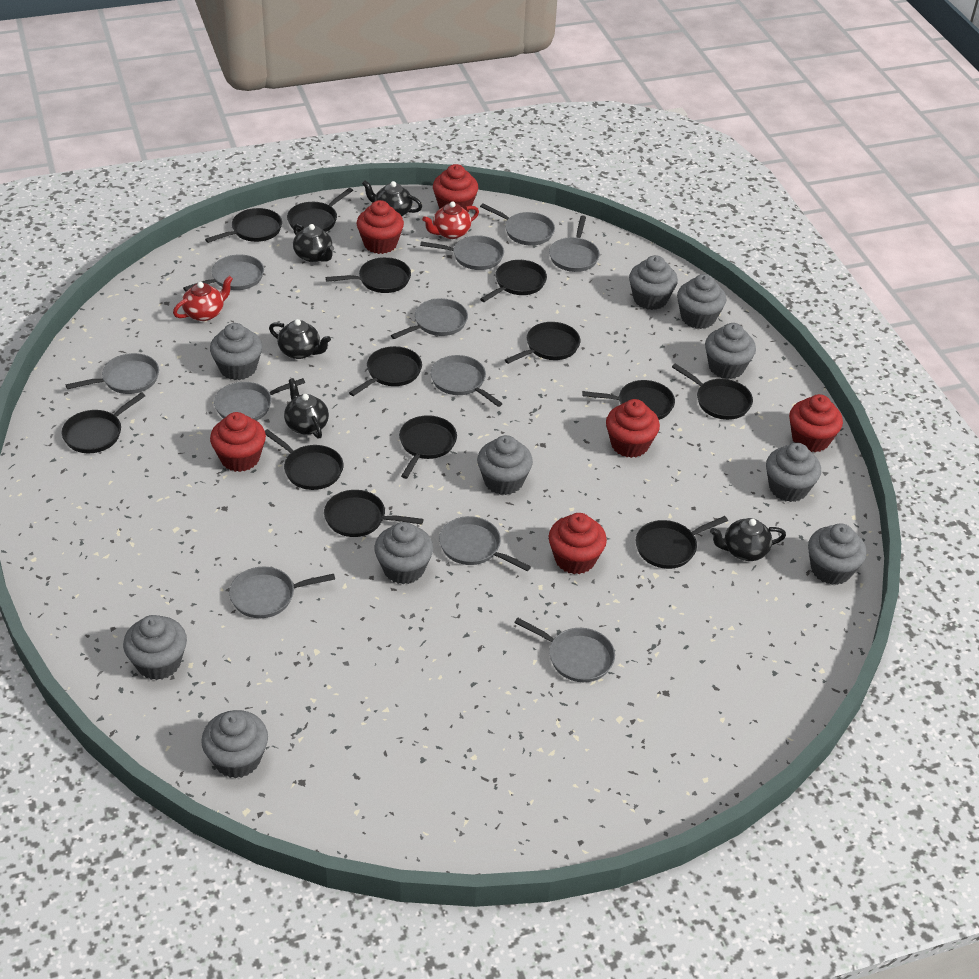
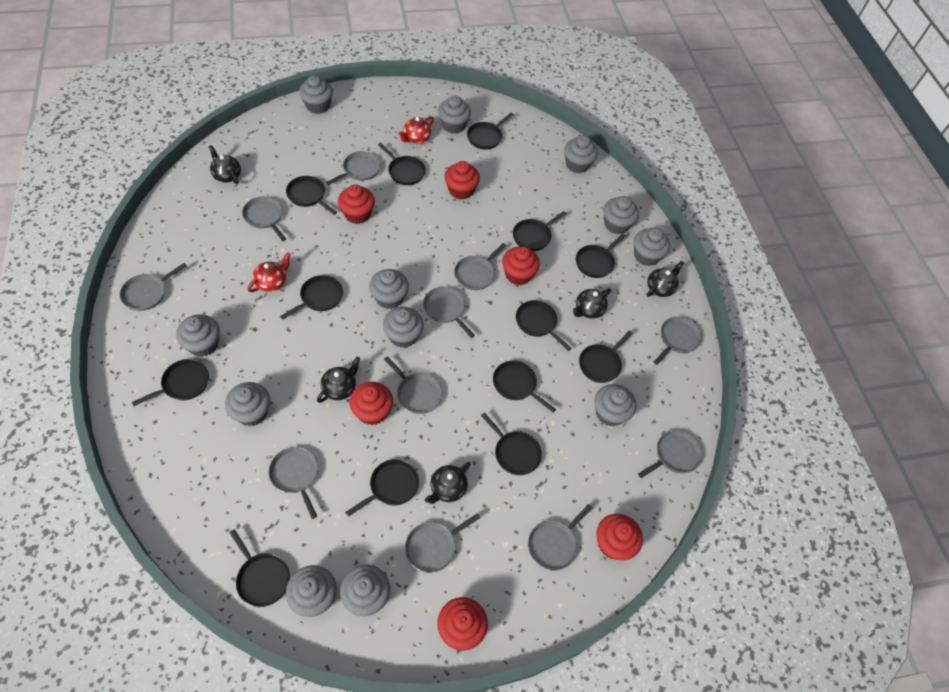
grey cupcake: 10 -> 12

